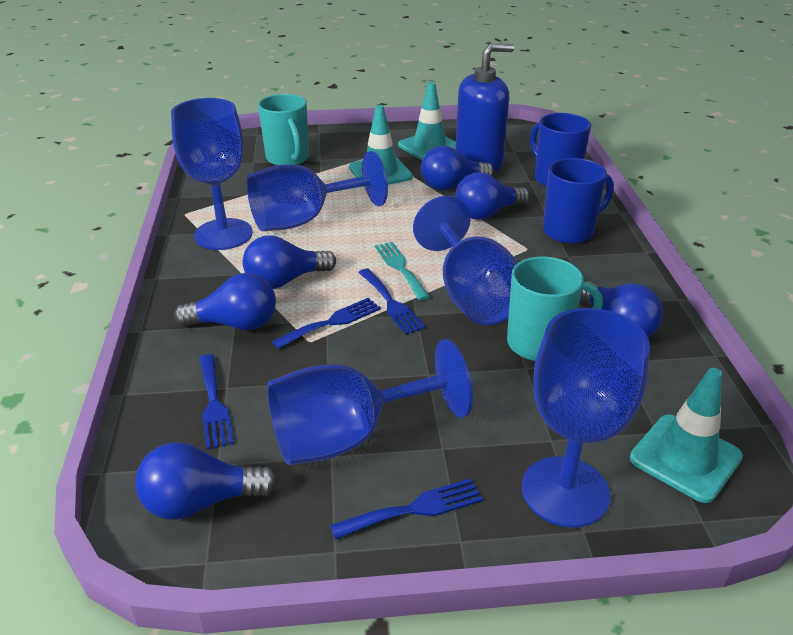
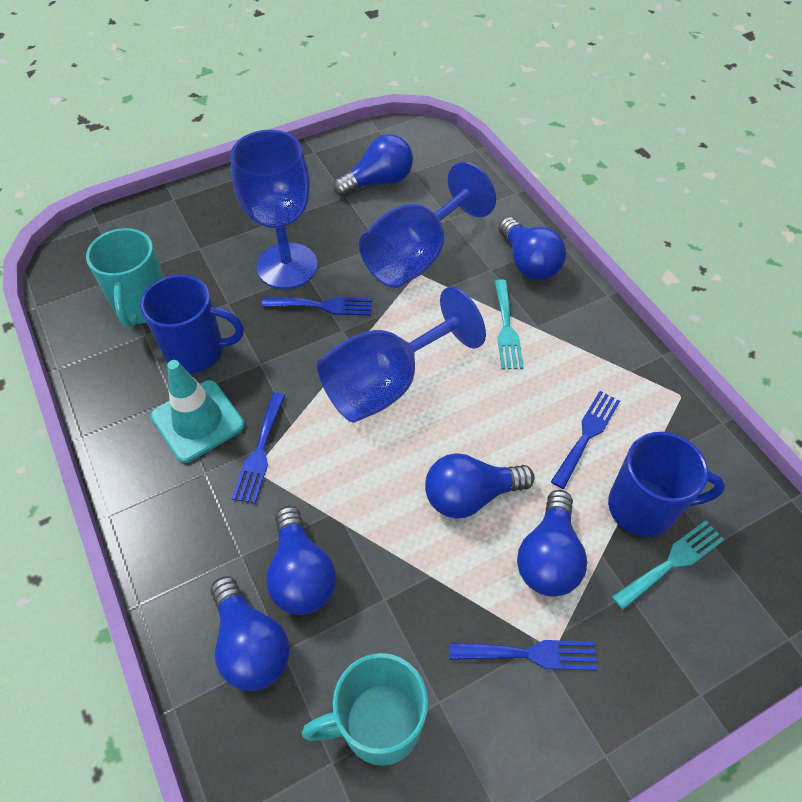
blue goblet: 5 -> 3
blue soap dispenser: 1 -> 0
turquoise fork: 1 -> 2
turquoise traffic cone: 3 -> 1

